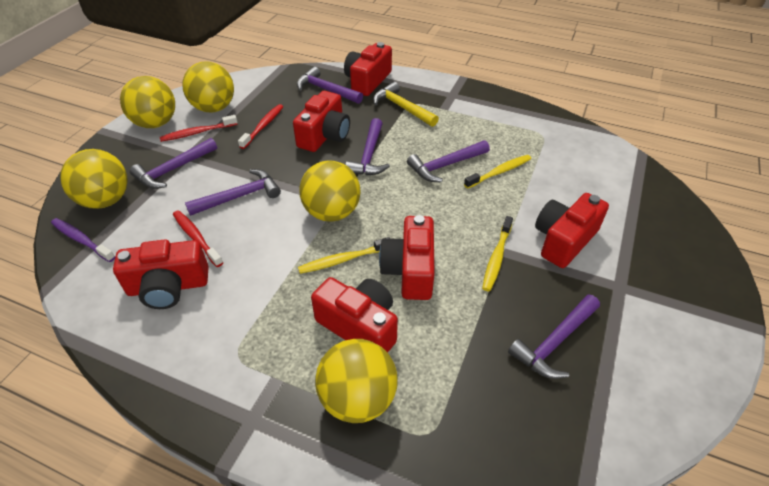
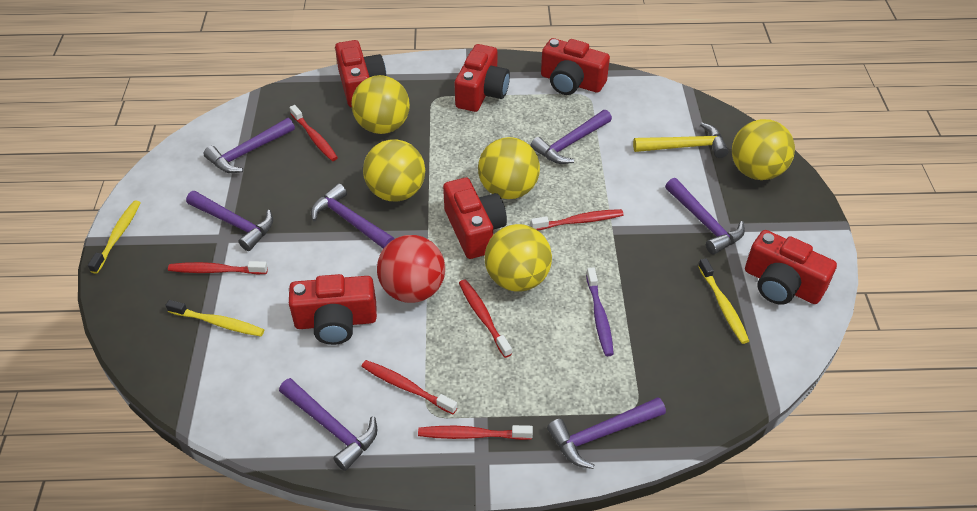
purple hammer: 6 -> 7
red ball: 0 -> 1
red toothbrush: 3 -> 6

